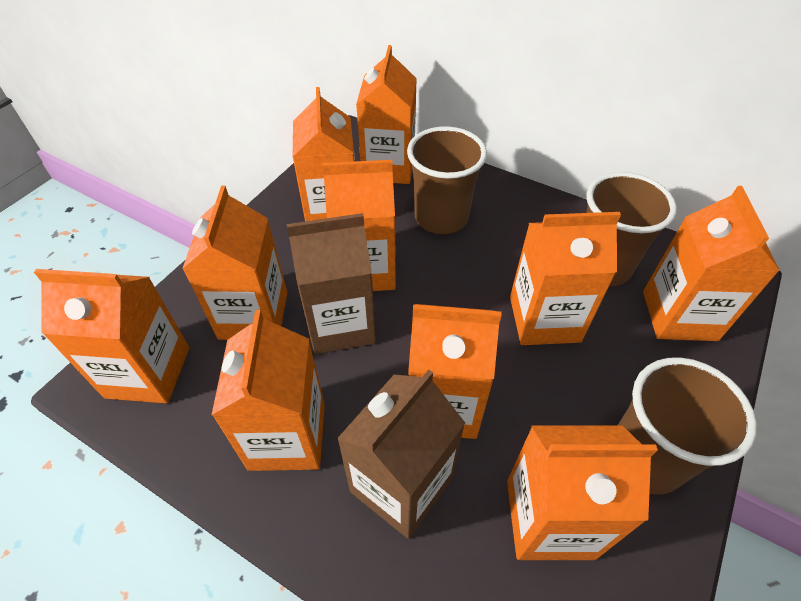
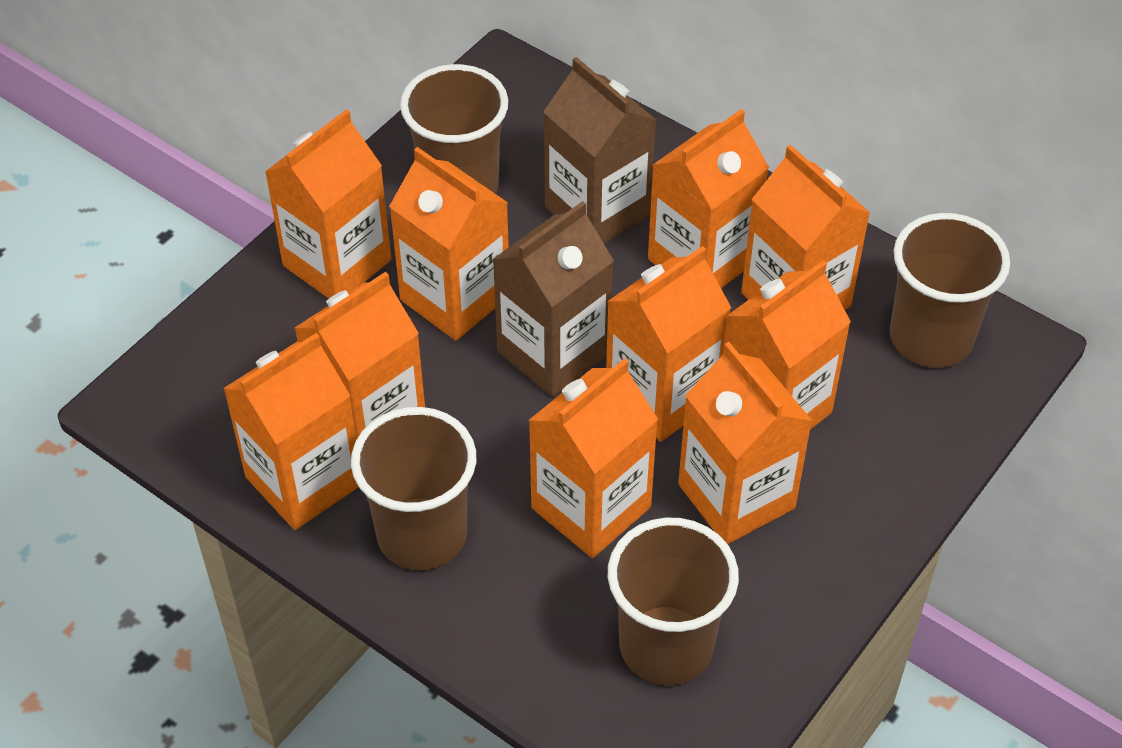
brown cup: 3 -> 4

